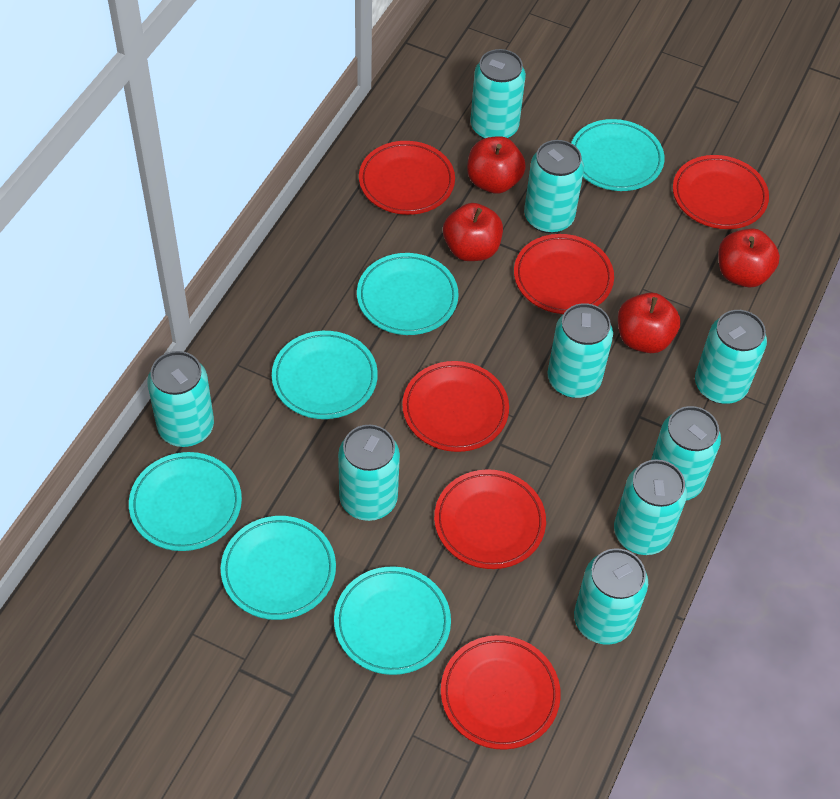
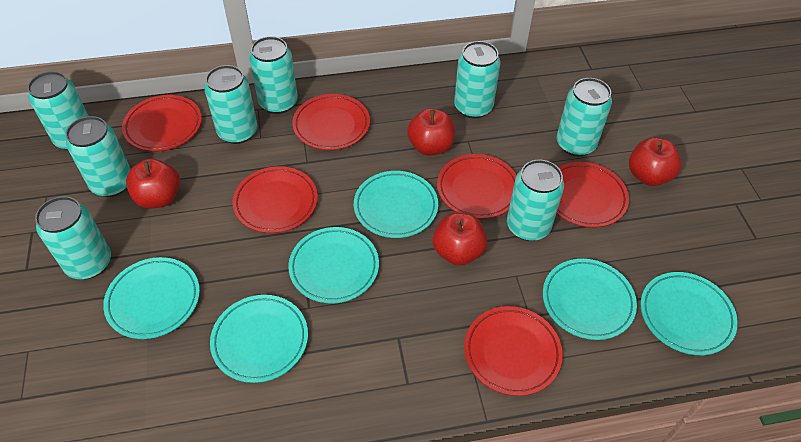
turquoise can: 9 -> 8

